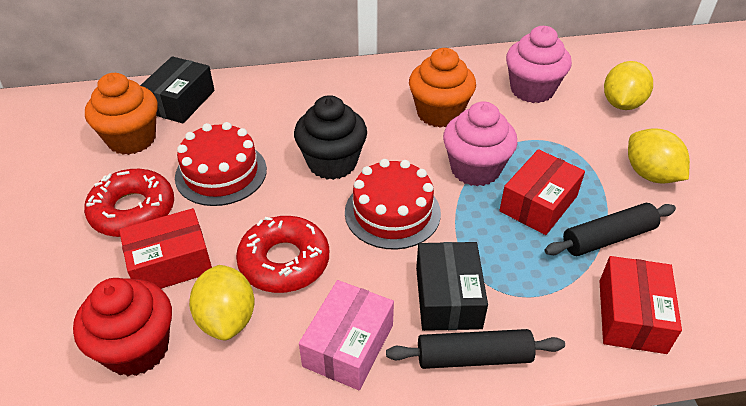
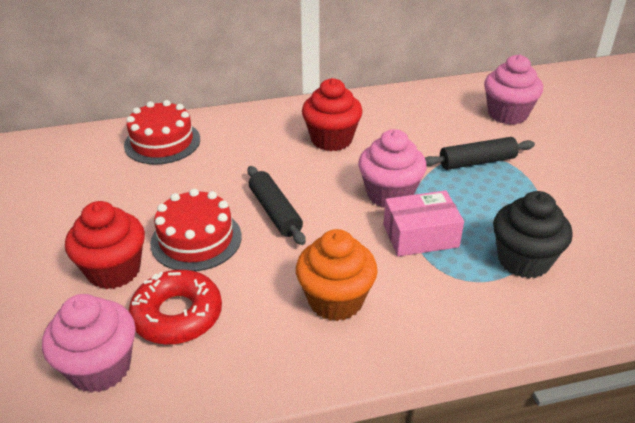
black box: 2 -> 0
orange cupcake: 2 -> 1
pink cupcake: 2 -> 3
red box: 3 -> 0
red cupcake: 1 -> 2
red donut: 2 -> 1
yellow lemon: 3 -> 0

